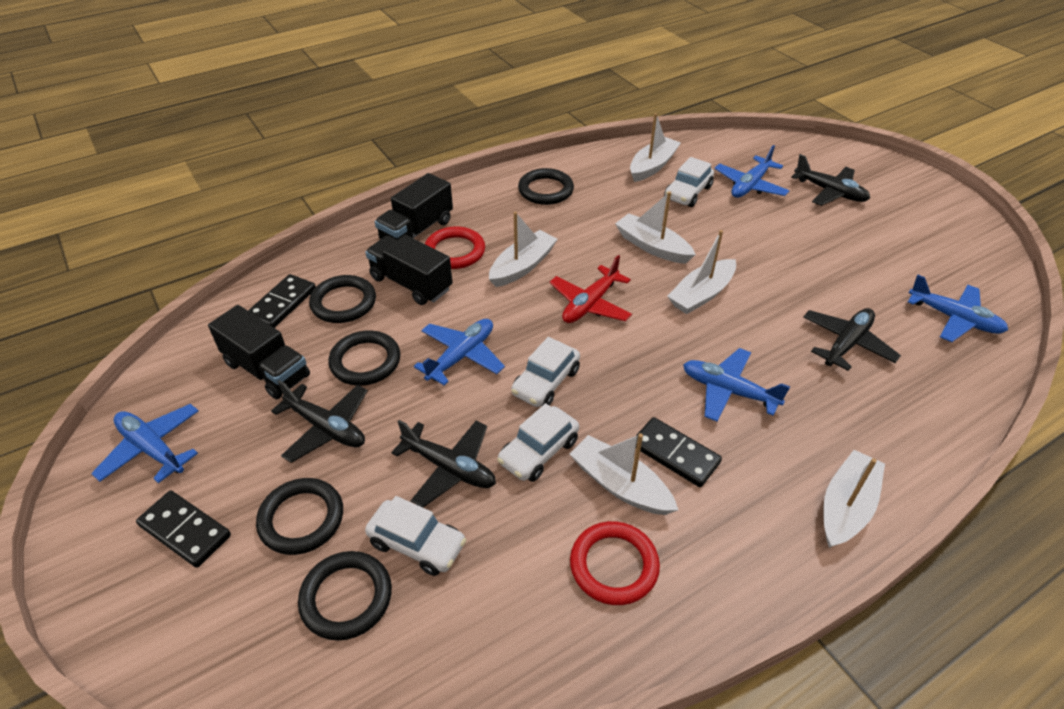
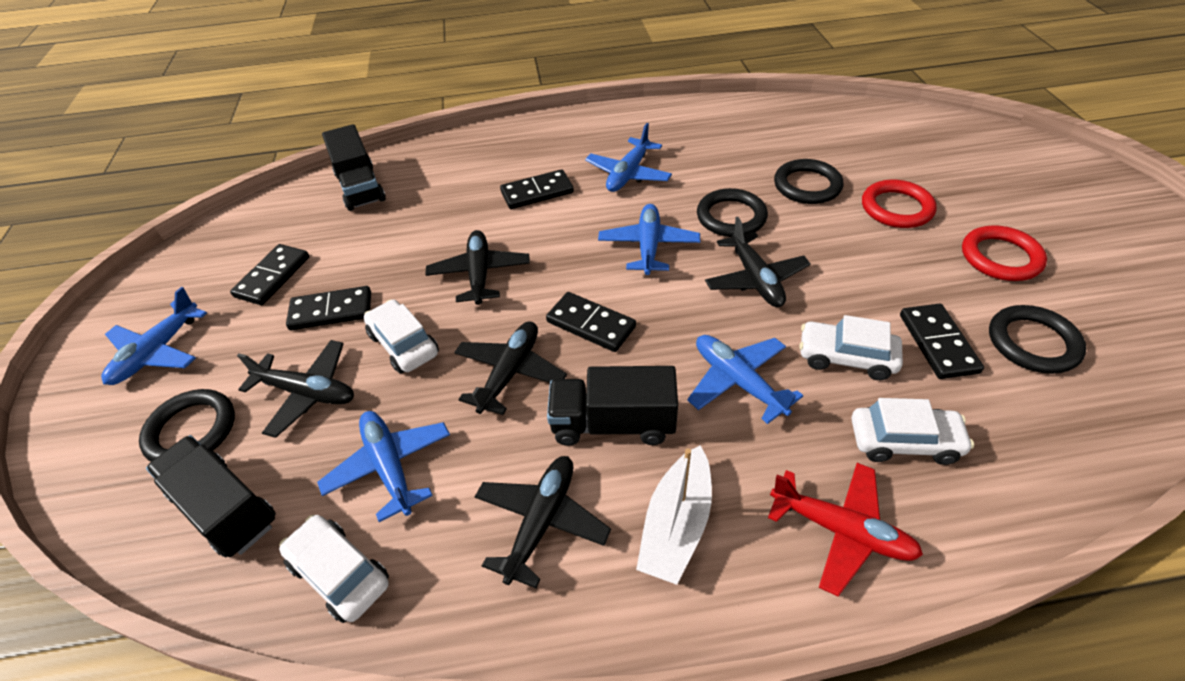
black domino: 3 -> 5
black plane: 4 -> 5
black ring: 5 -> 4
white boat: 6 -> 1

